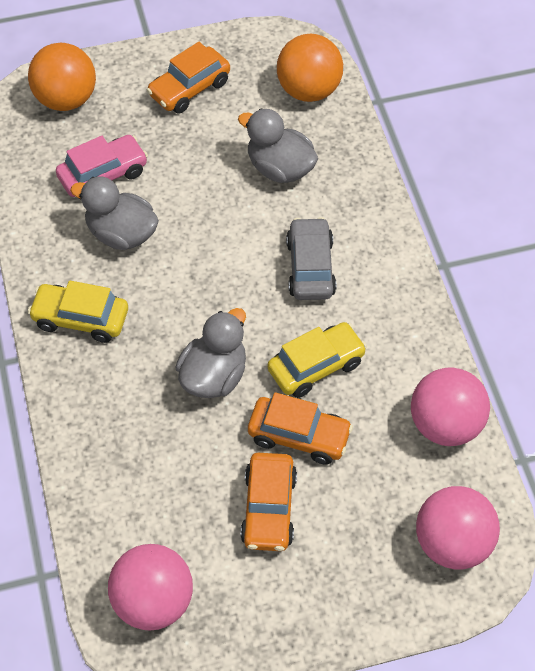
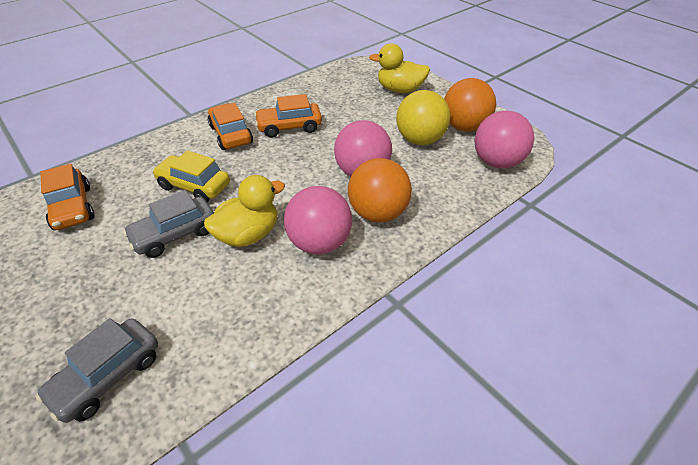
grey car: 1 -> 2
grey duck: 3 -> 0
pink car: 1 -> 0
yellow ball: 0 -> 1
yellow car: 2 -> 1
yellow duck: 0 -> 2

